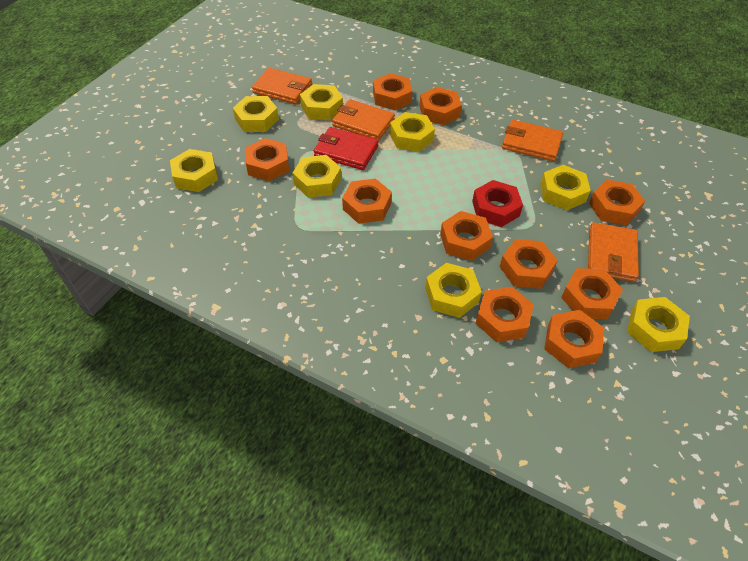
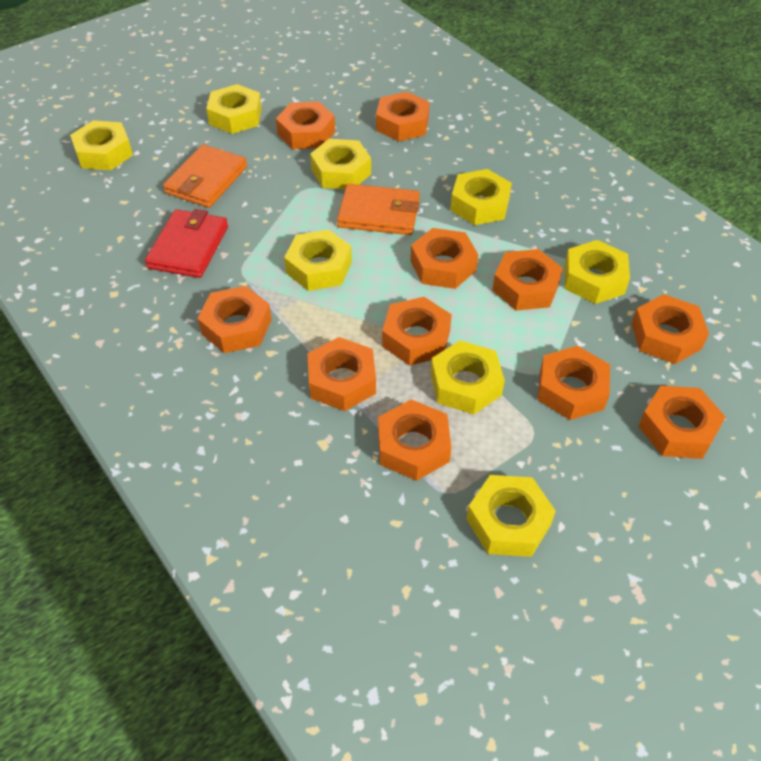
orange nut: 10 -> 11
orange wallet: 4 -> 2
red nut: 1 -> 0

